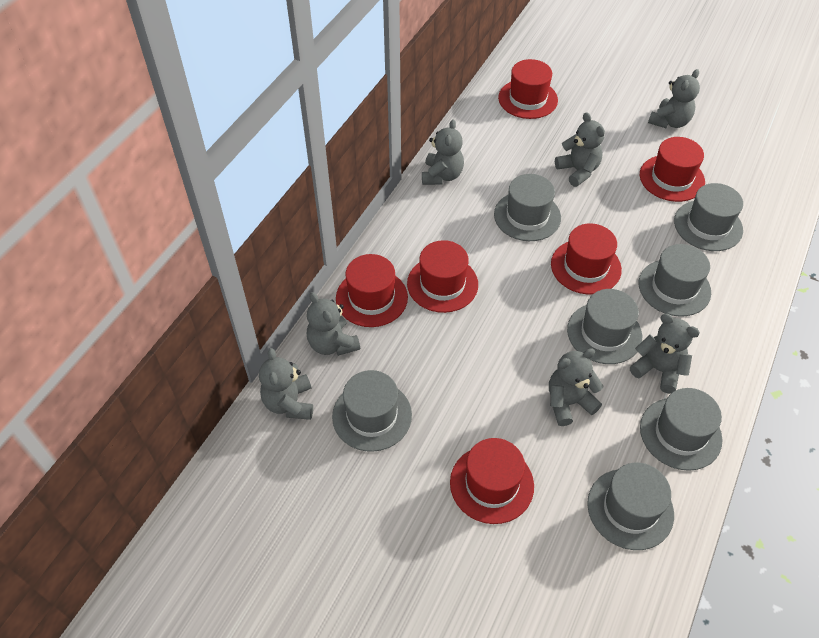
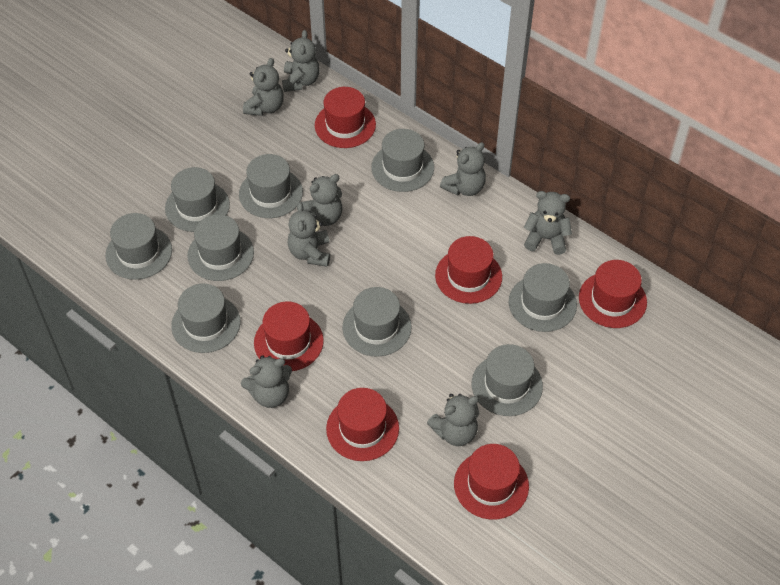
grey hat: 7 -> 9
grey teddy bear: 7 -> 8

